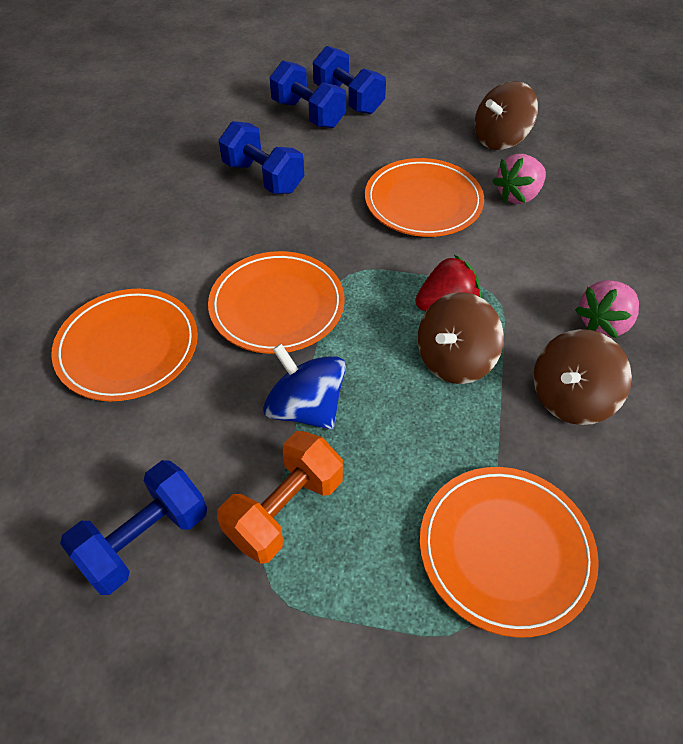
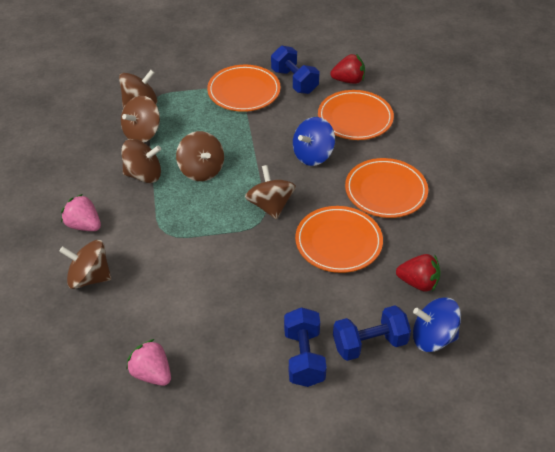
blue dumbbell: 4 -> 3
blue spinning top: 1 -> 2
brown spinning top: 3 -> 6
orange dumbbell: 1 -> 0
red strawberry: 1 -> 2

